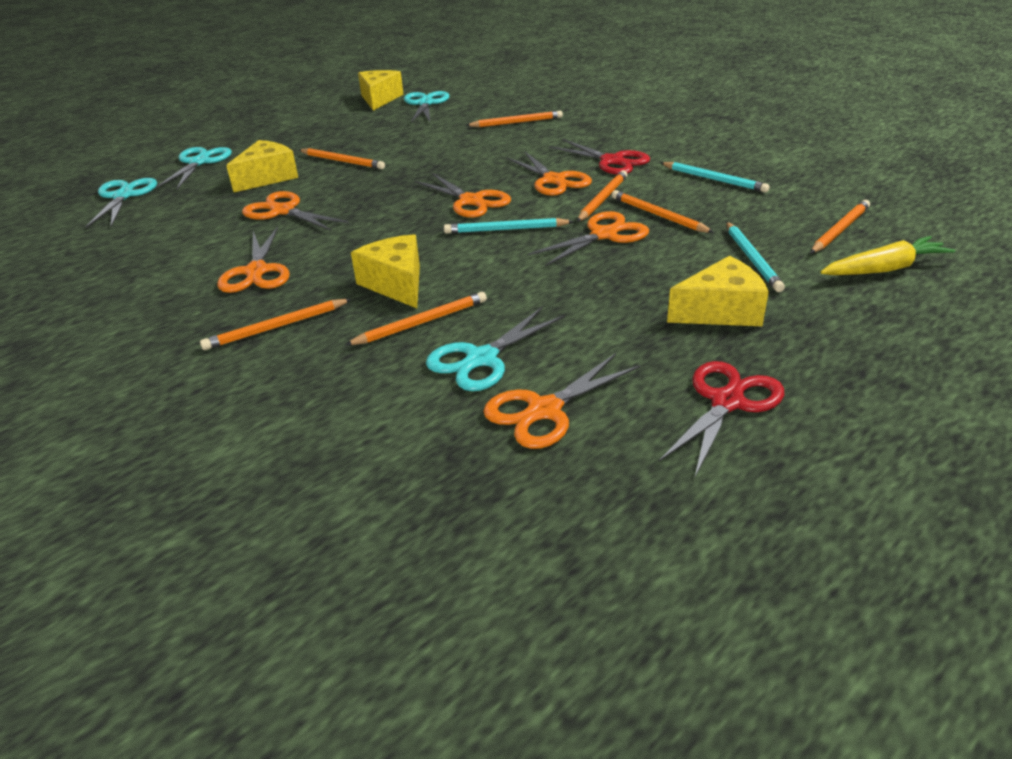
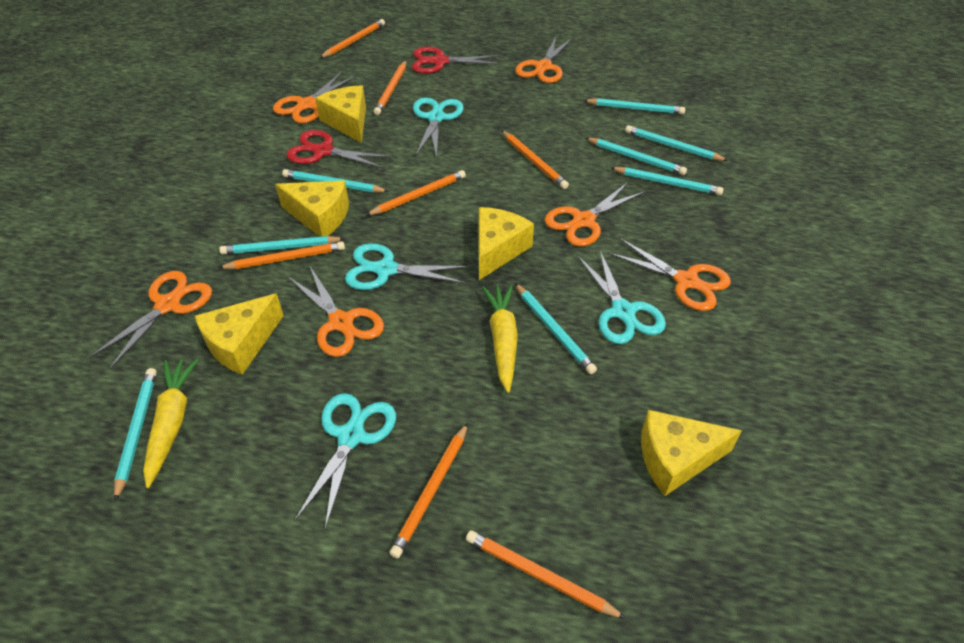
turquoise pencil: 3 -> 8
yellow carrot: 1 -> 2
yellow cheese: 4 -> 5

